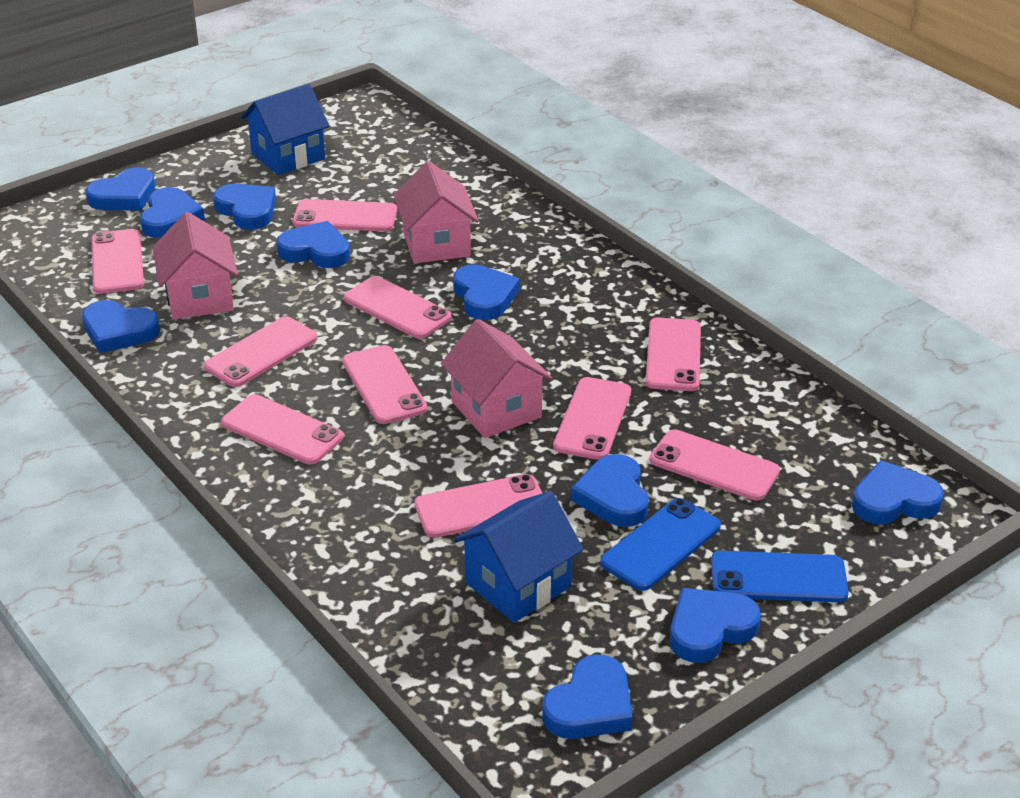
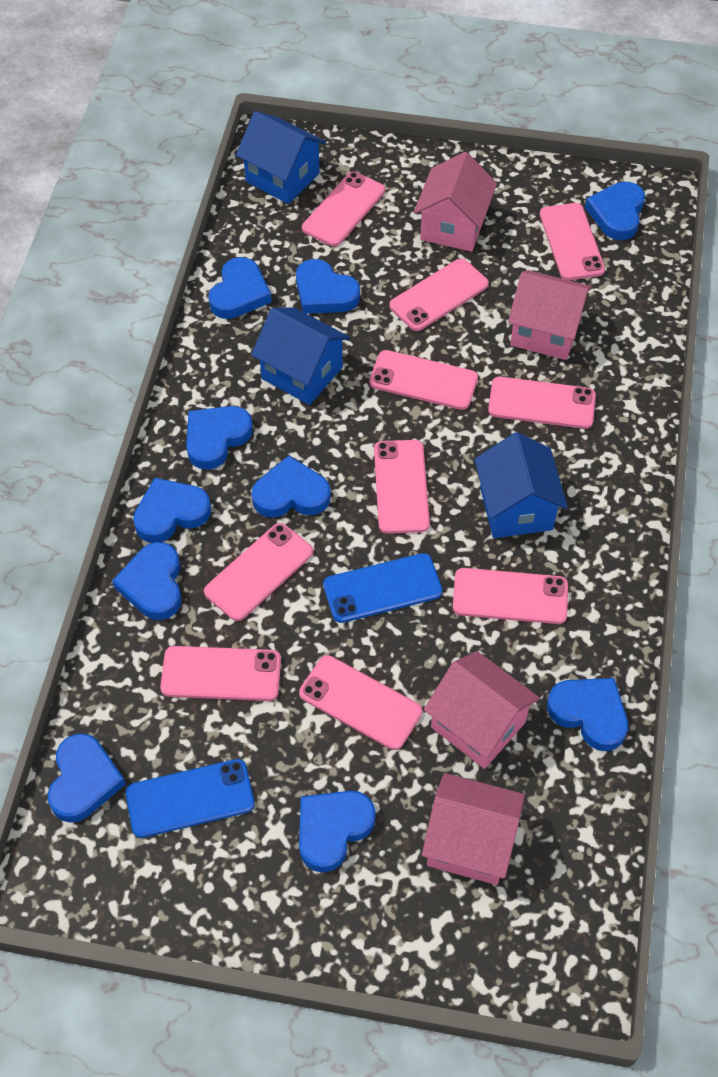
blue house: 2 -> 3
pink house: 3 -> 4

